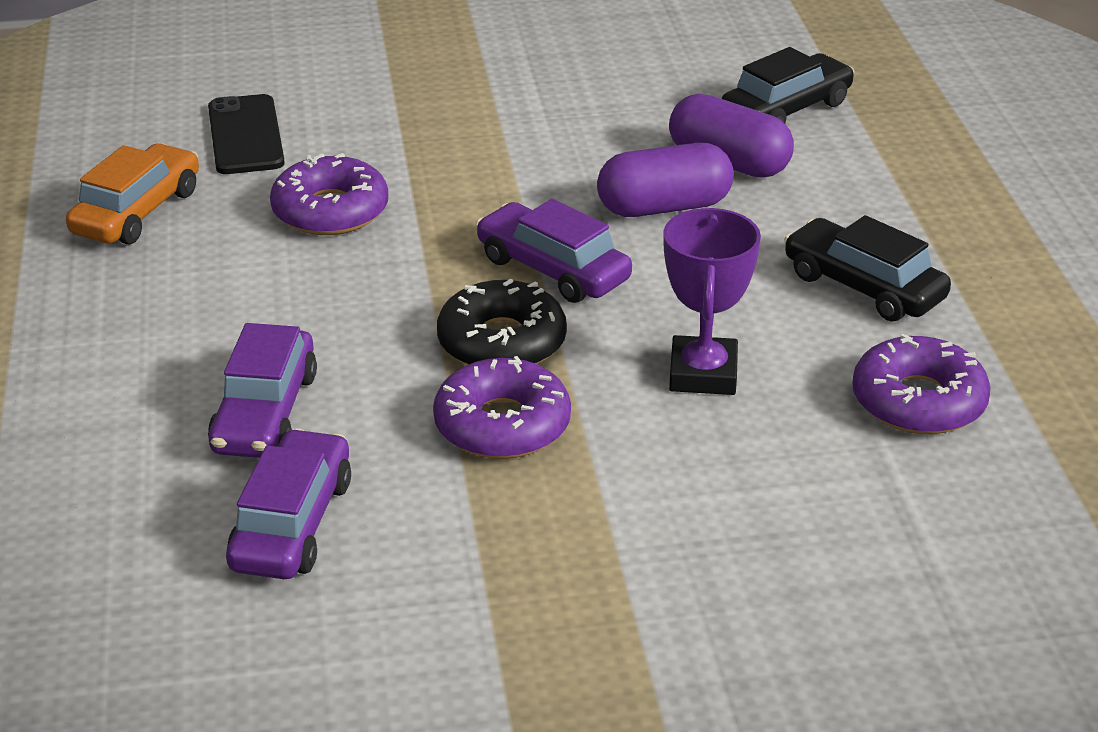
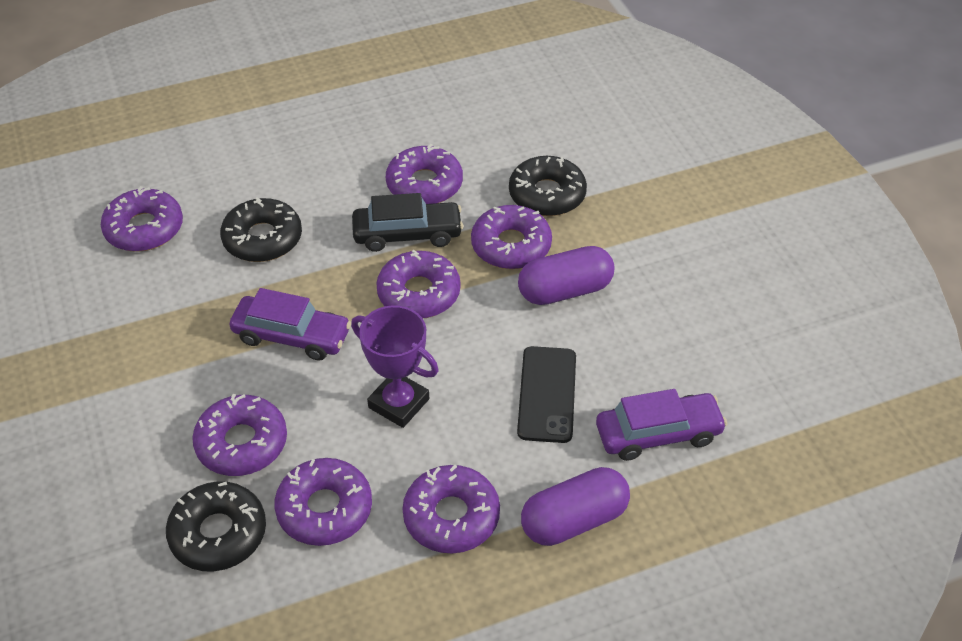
black car: 2 -> 1
black donut: 1 -> 3
orange car: 1 -> 0
purple car: 3 -> 2
purple donut: 3 -> 7

